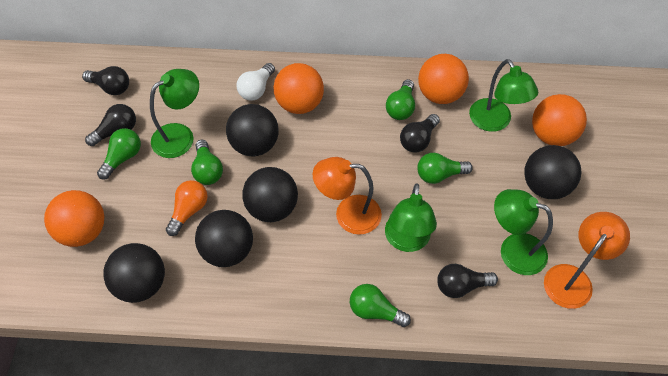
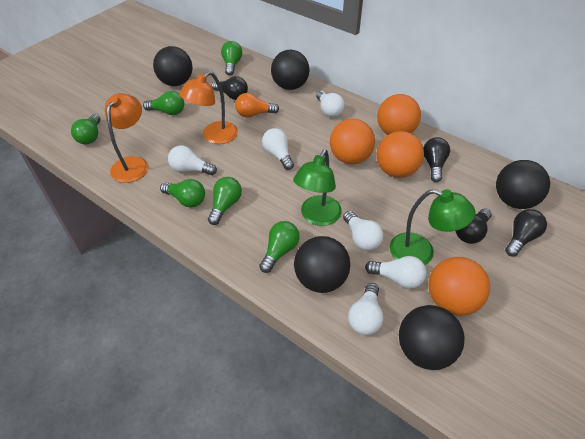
green lamp: 4 -> 2
green light bulb: 5 -> 6
white light bulb: 1 -> 6

